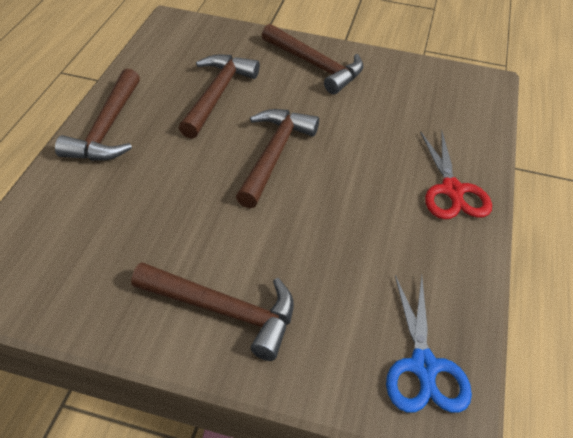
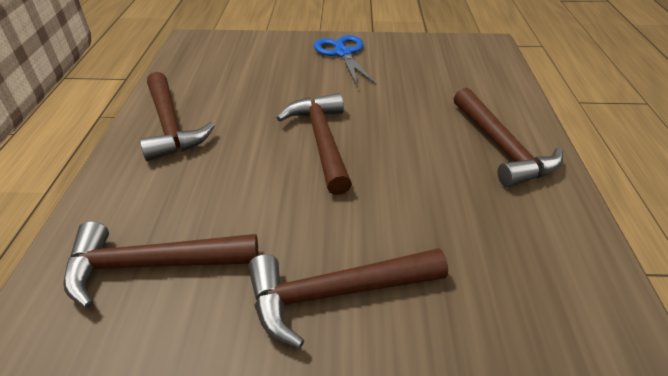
red scissors: 1 -> 0

